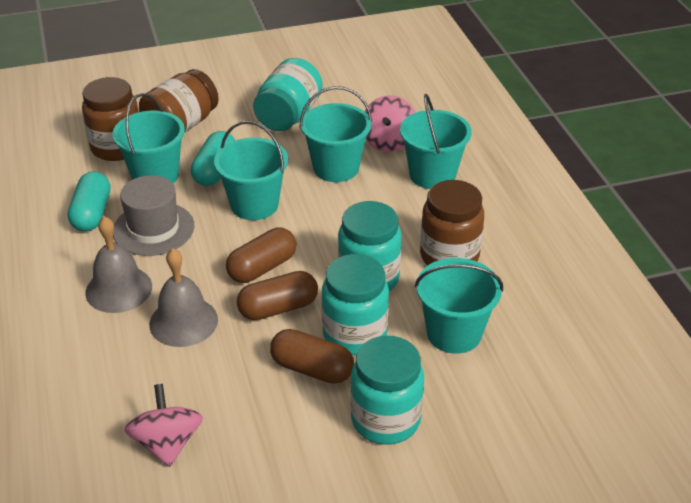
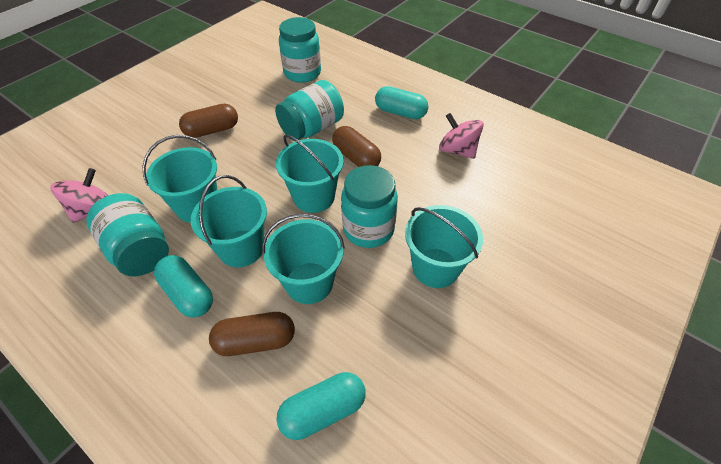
brown jar: 3 -> 0
grey bell: 2 -> 0
grey hat: 1 -> 0
turquoise capsule: 2 -> 3

